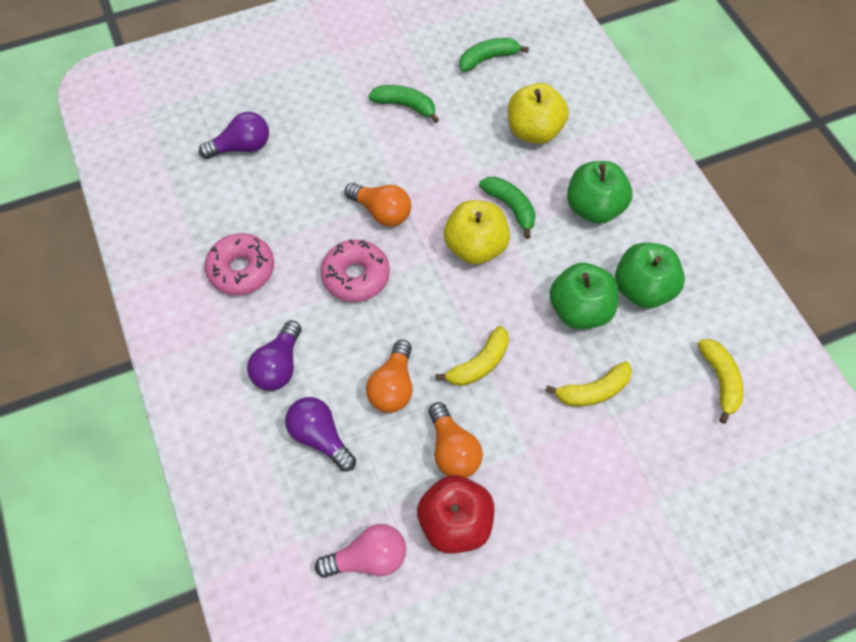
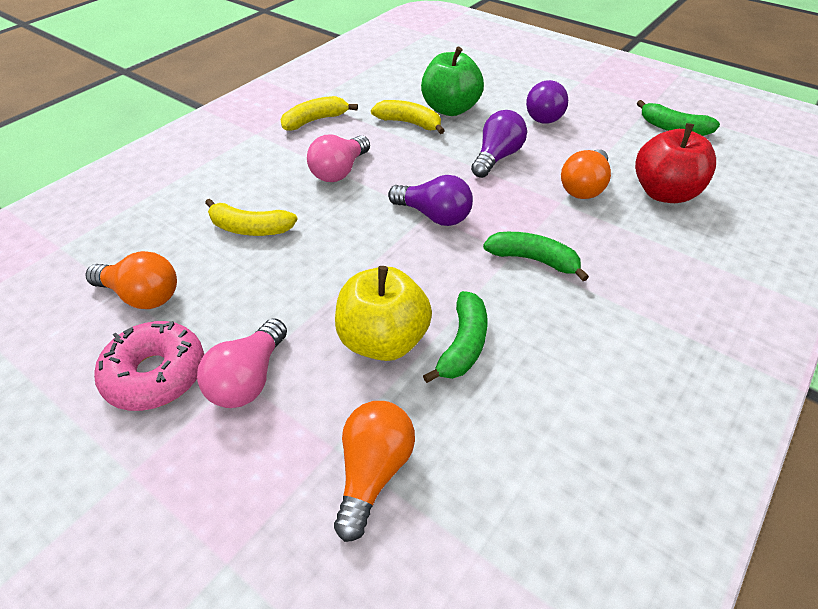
green apple: 3 -> 1
pink donut: 2 -> 1
pink light bulb: 1 -> 2
yellow apple: 2 -> 1

